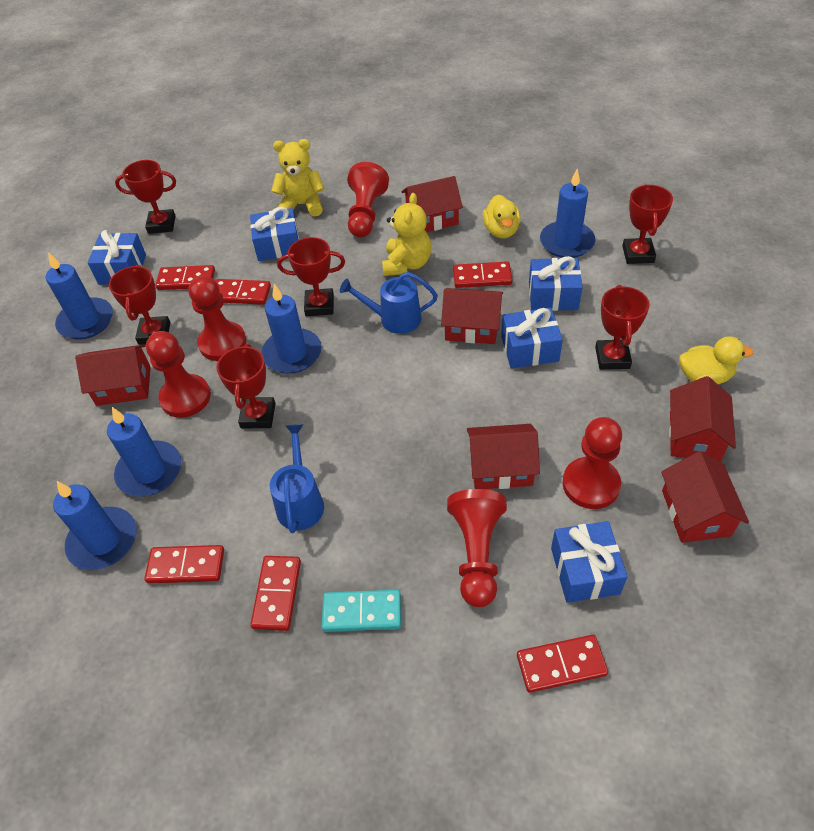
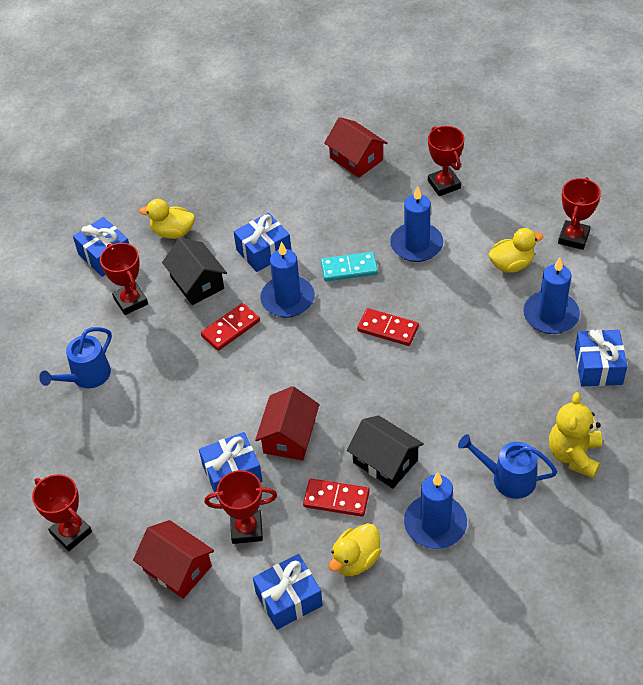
black house: 0 -> 2
blue candle: 5 -> 4
red domino: 6 -> 3
red house: 6 -> 3
red pawn: 5 -> 0
red trophy: 6 -> 5
yellow duck: 2 -> 3
yellow teddy bear: 2 -> 1

